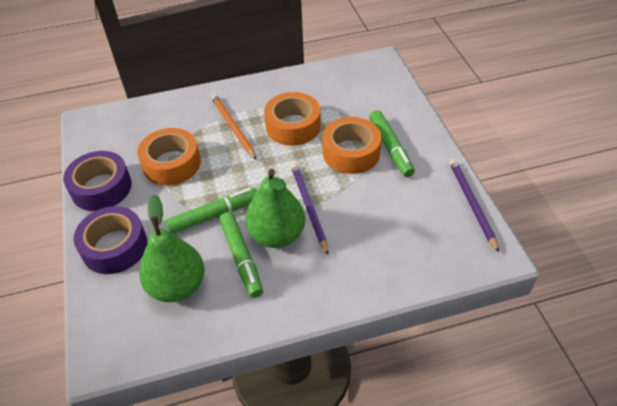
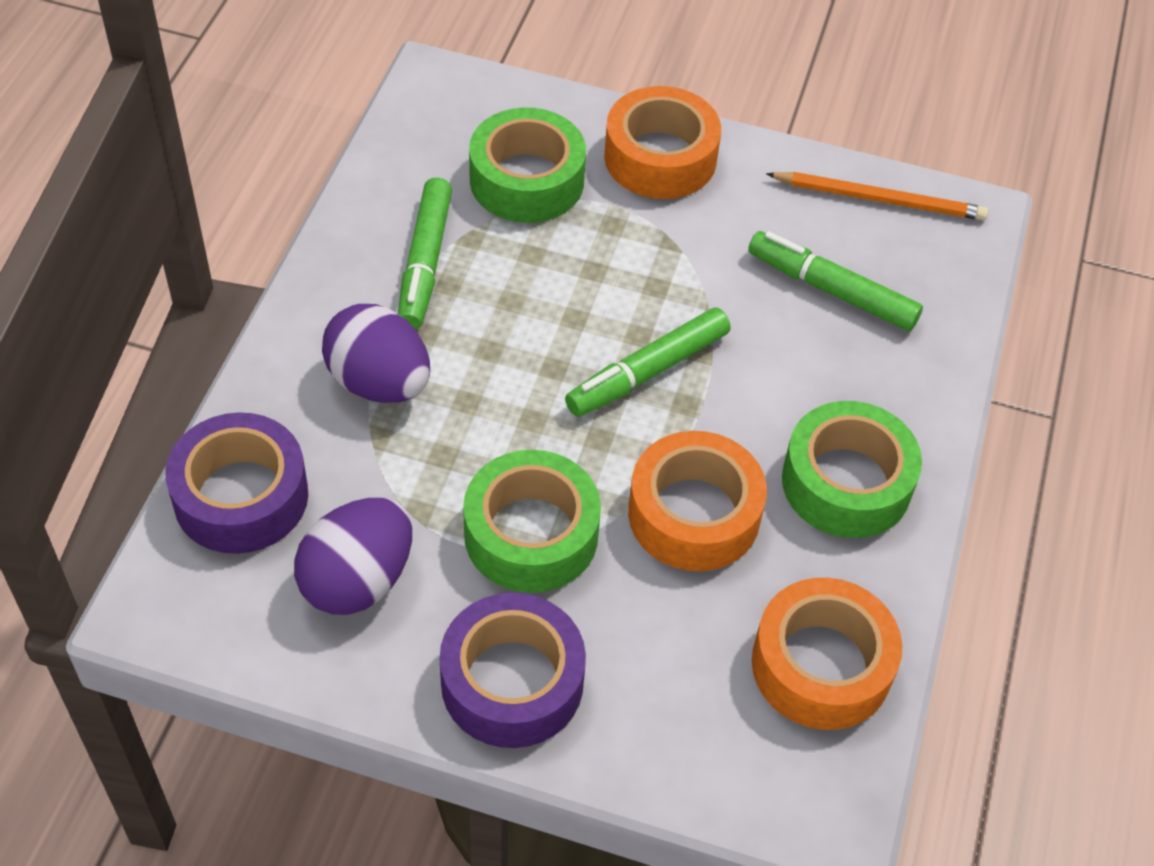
green pear: 2 -> 0
green tape: 0 -> 3
purple egg: 0 -> 2
purple pencil: 2 -> 0

